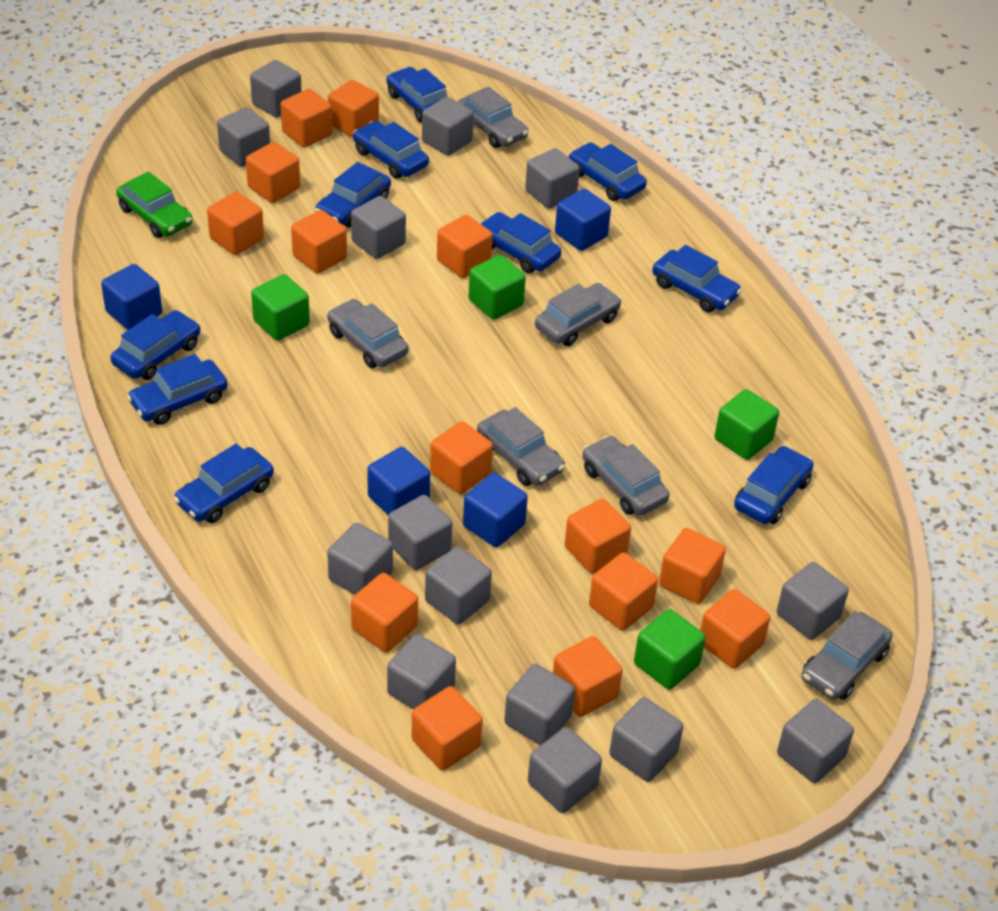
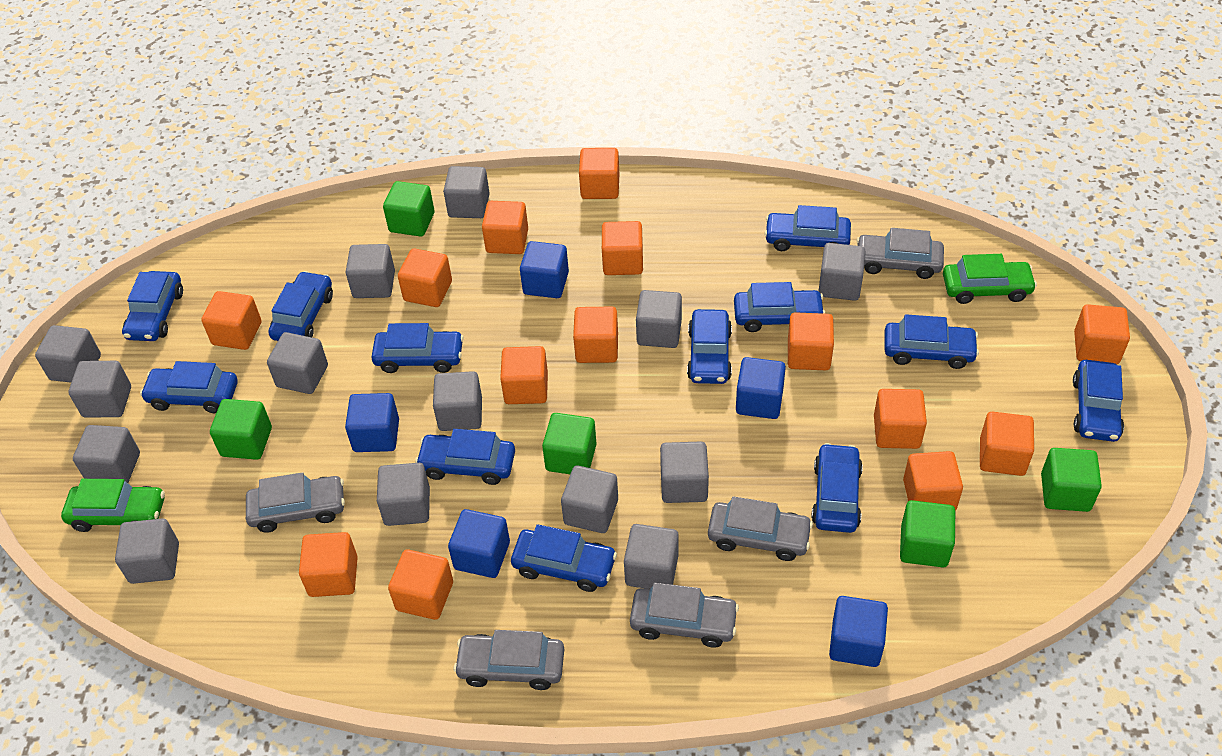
blue car: 10 -> 12
blue cube: 4 -> 5
green car: 1 -> 2
green cube: 4 -> 5
grey car: 6 -> 5

